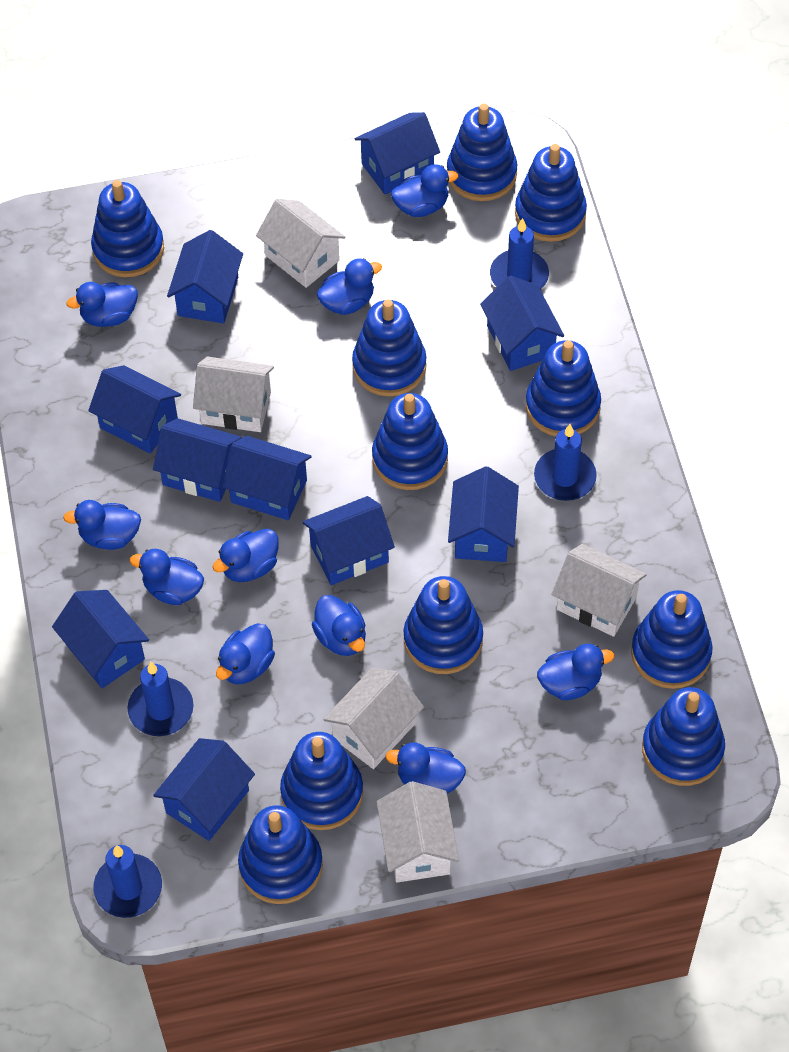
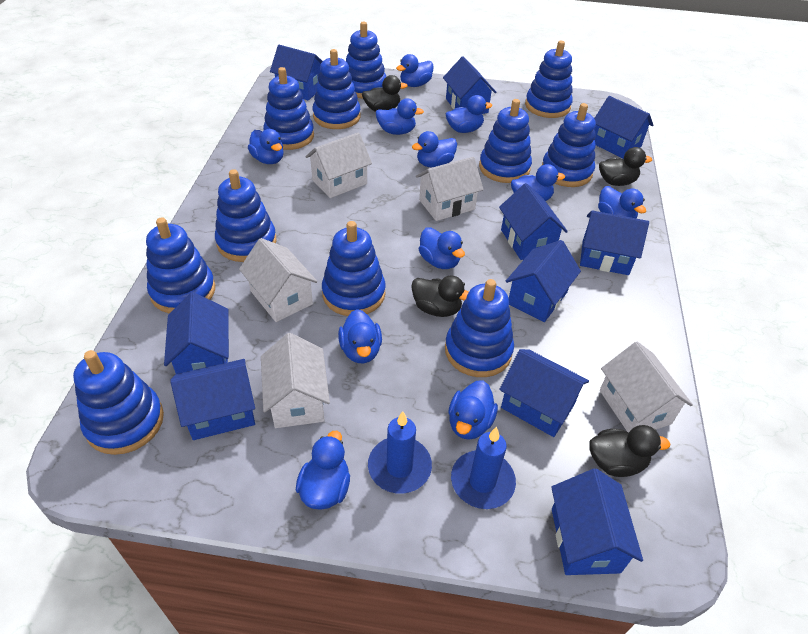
black duck: 0 -> 4
blue candle: 4 -> 2
blue duck: 10 -> 11

